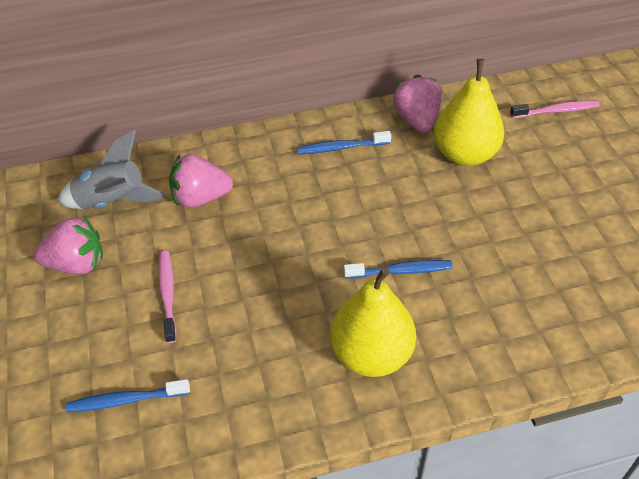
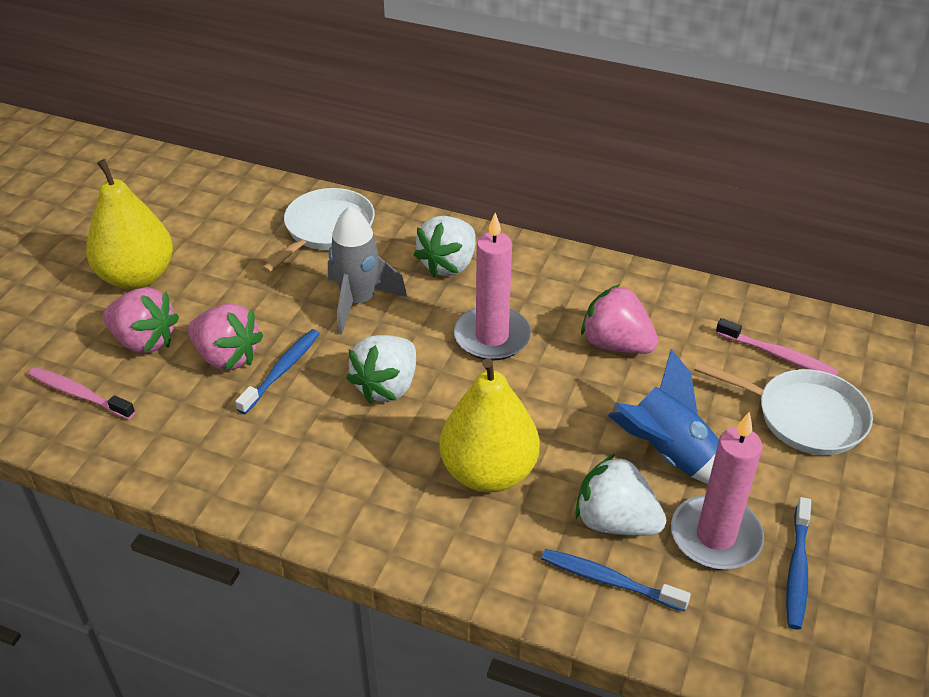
blue rocket: 0 -> 1
pink candle: 0 -> 2
white pan: 0 -> 2
white strawberry: 0 -> 3

